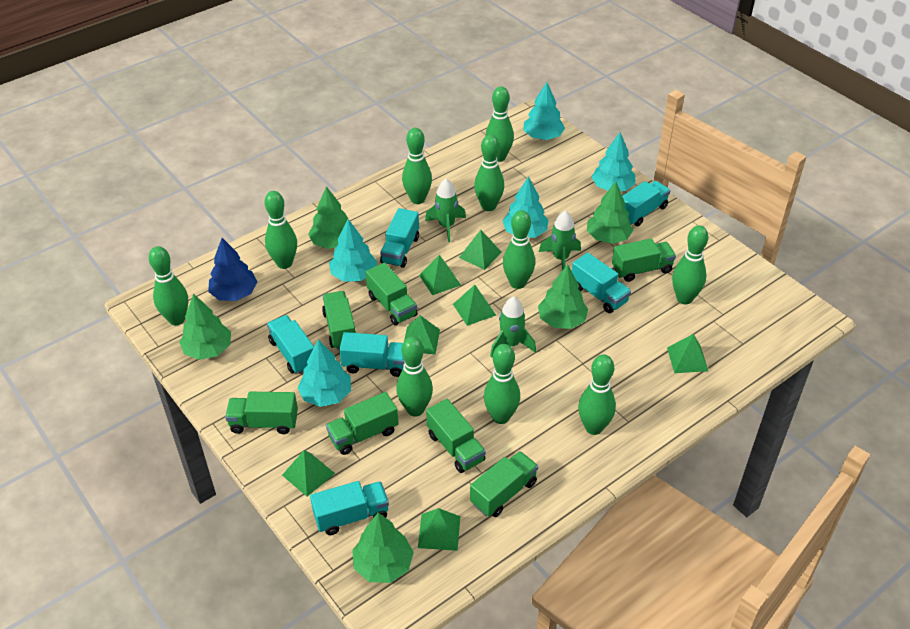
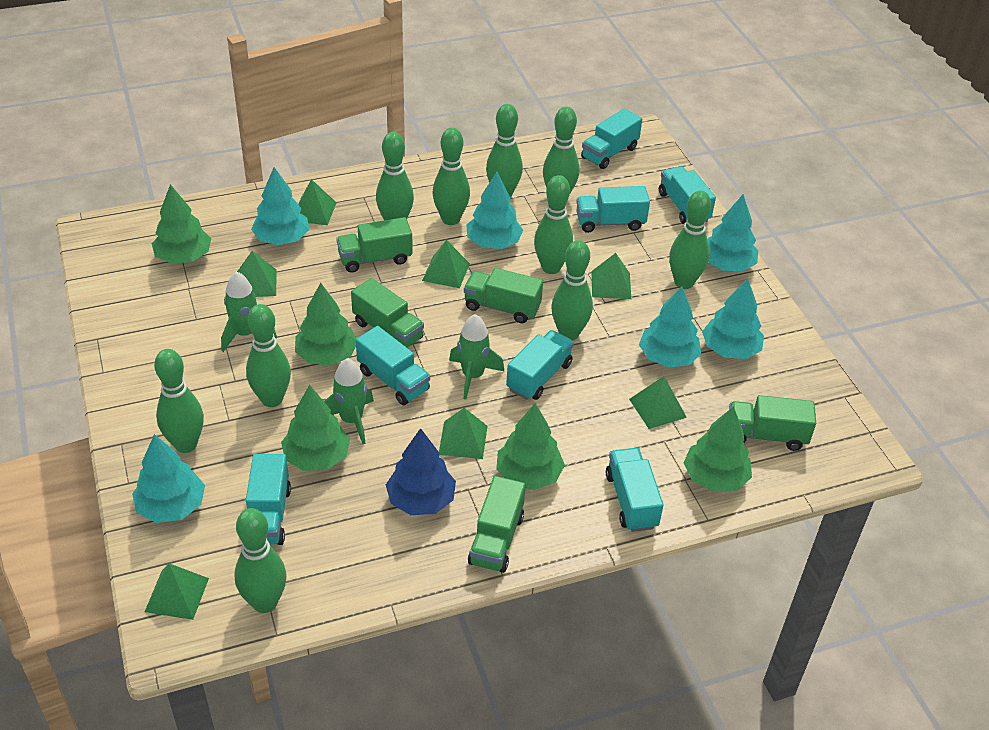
green truck: 7 -> 5
turquoise tree: 5 -> 6
turquoise truck: 6 -> 7

